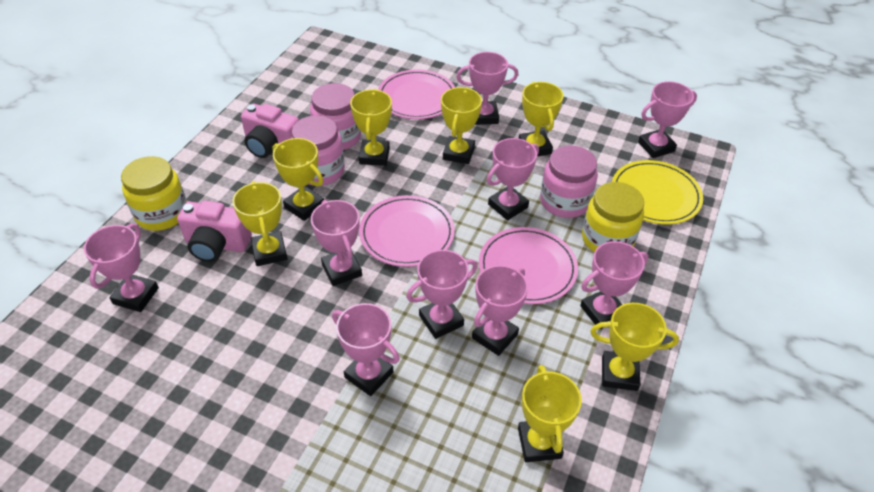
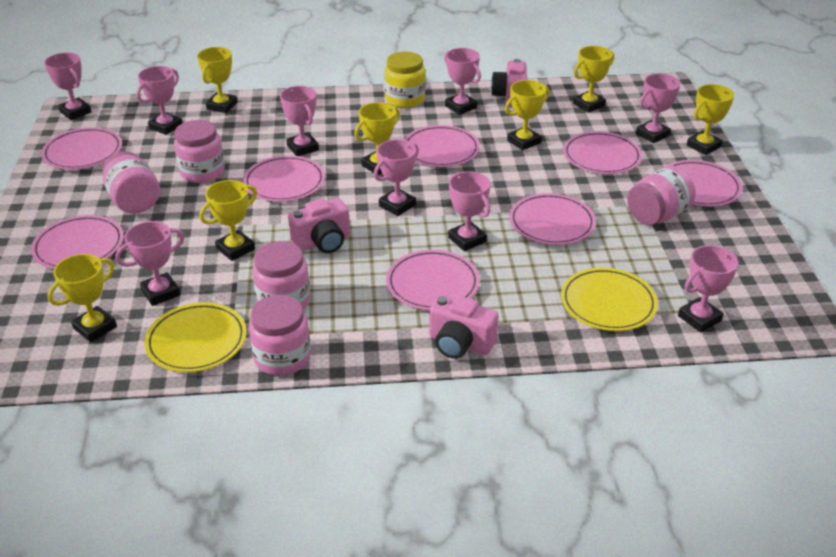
pink camera: 2 -> 3
pink jar: 3 -> 5
pink plate: 3 -> 8
yellow jar: 2 -> 1
yellow plate: 1 -> 2

